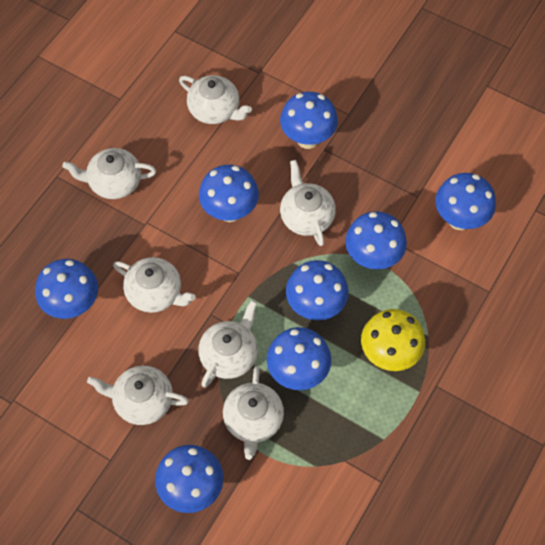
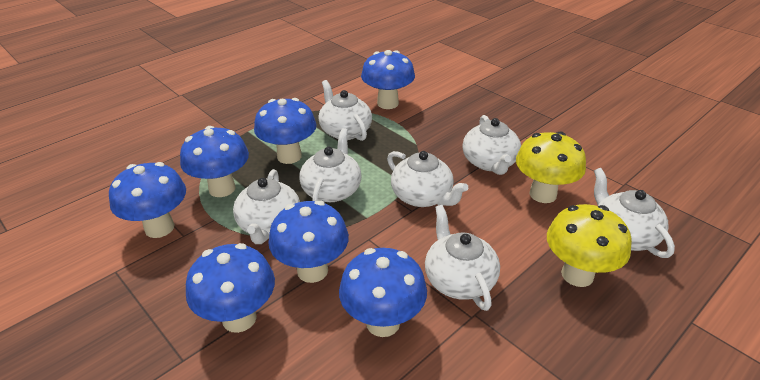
blue mushroom: 8 -> 7
yellow mushroom: 1 -> 2

